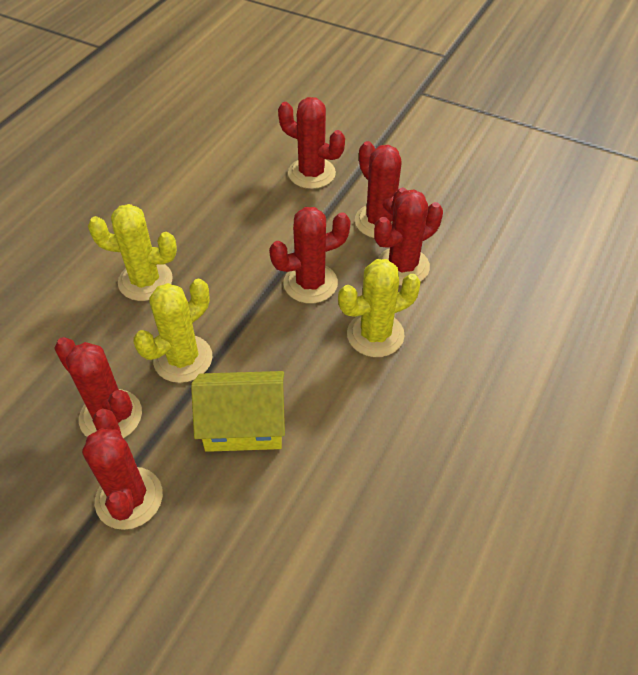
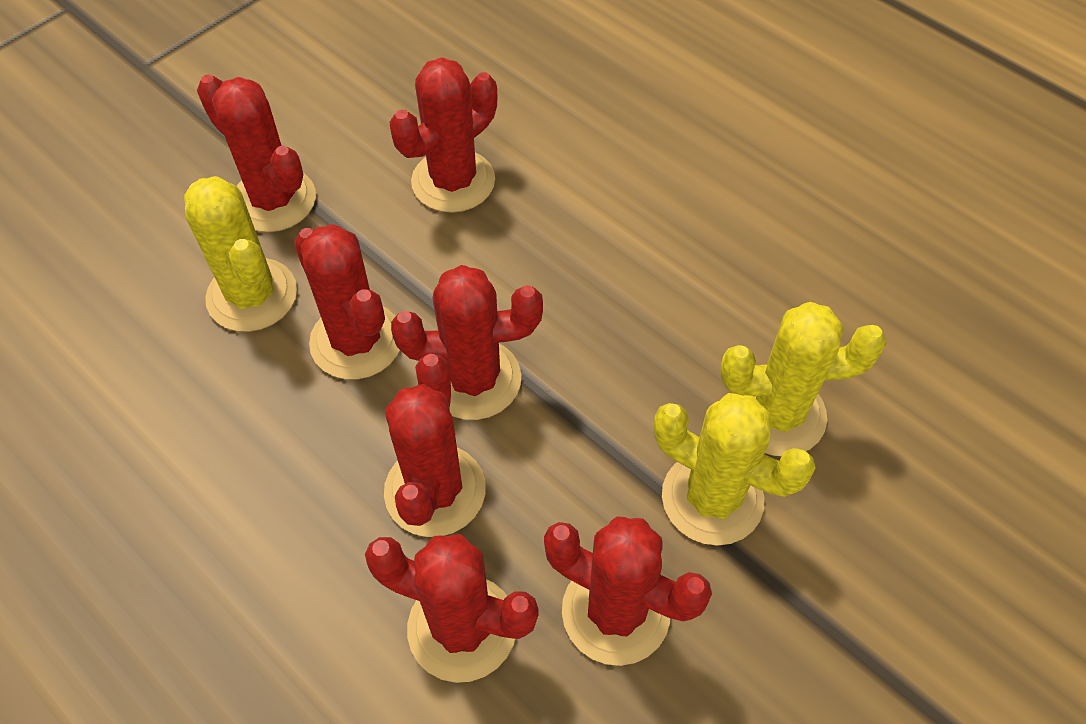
red cactus: 6 -> 7
yellow house: 1 -> 0

